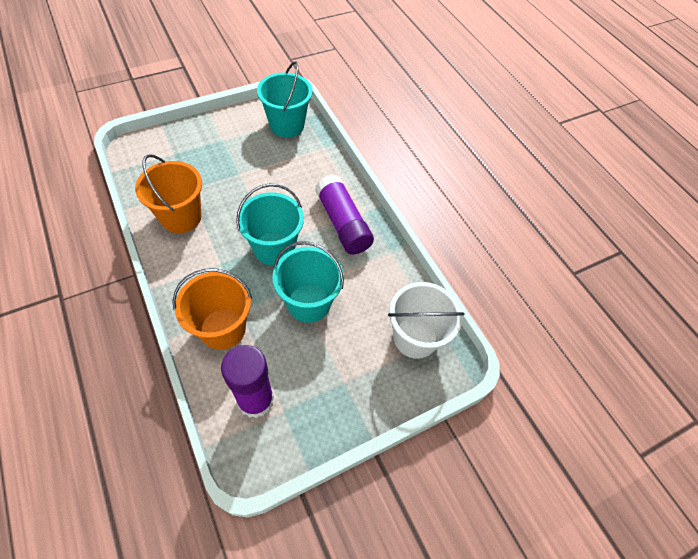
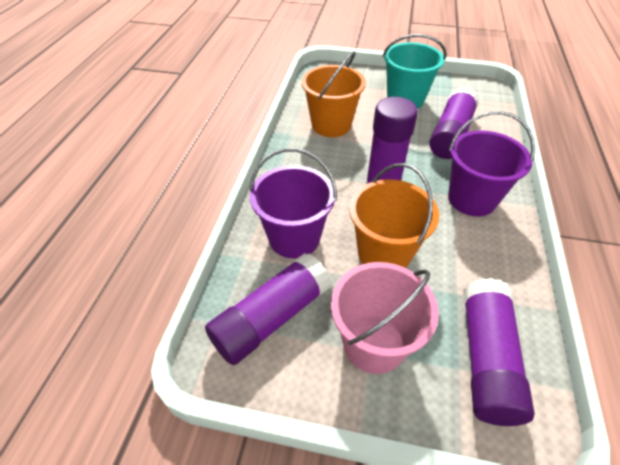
pink bucket: 0 -> 1
purple bucket: 0 -> 2
purple glue stick: 2 -> 4
turquoise bucket: 3 -> 1
white bucket: 1 -> 0

